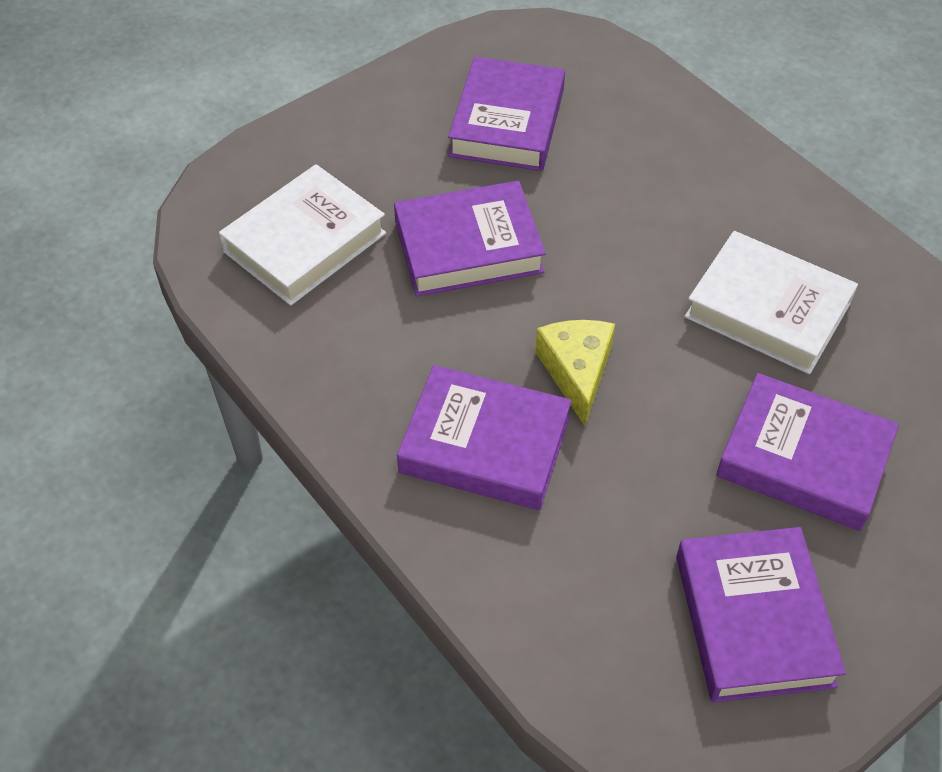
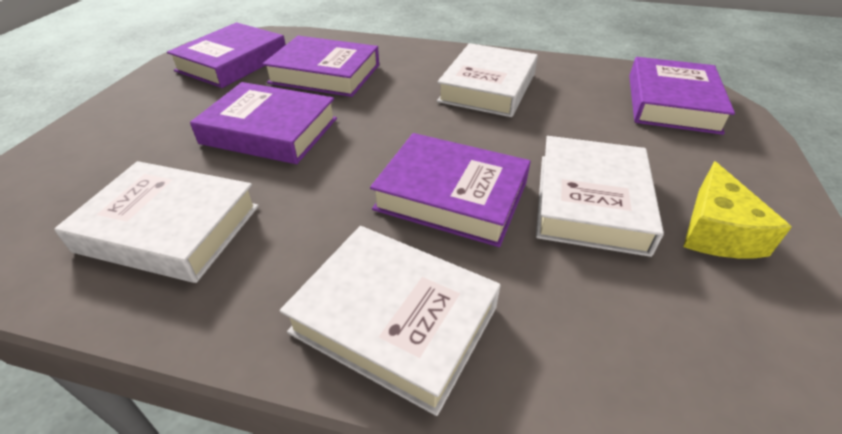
white book: 2 -> 4

